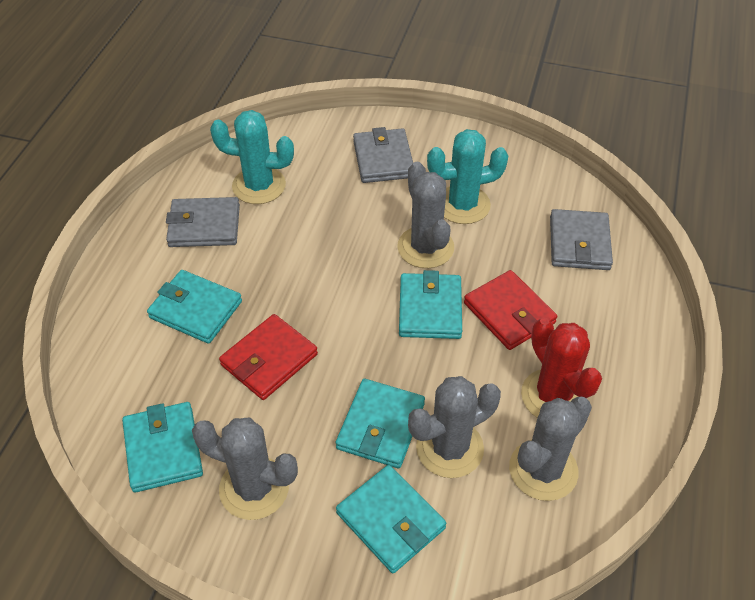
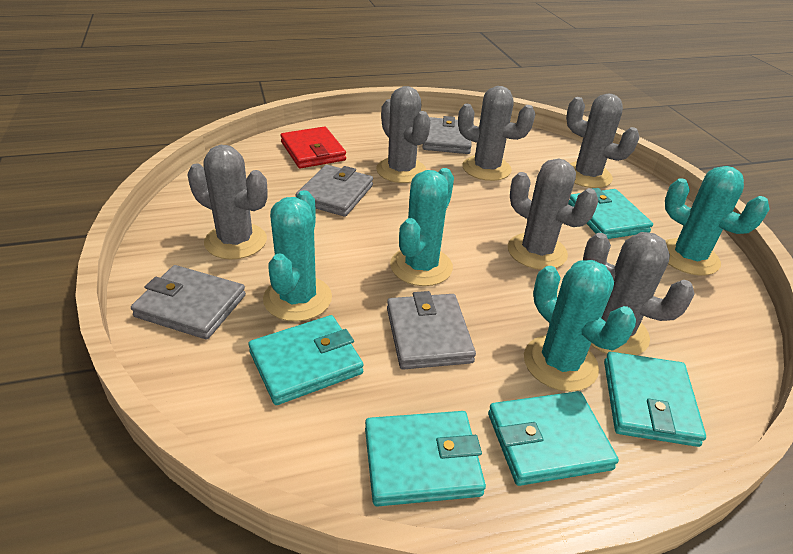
grey cactus: 4 -> 6
grey wallet: 3 -> 4
red cactus: 1 -> 0
red wallet: 2 -> 1
turquoise cactus: 2 -> 4

